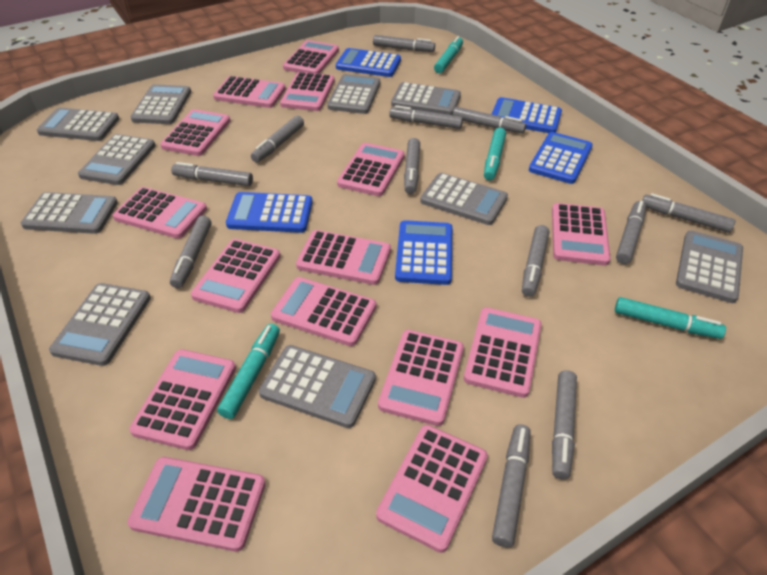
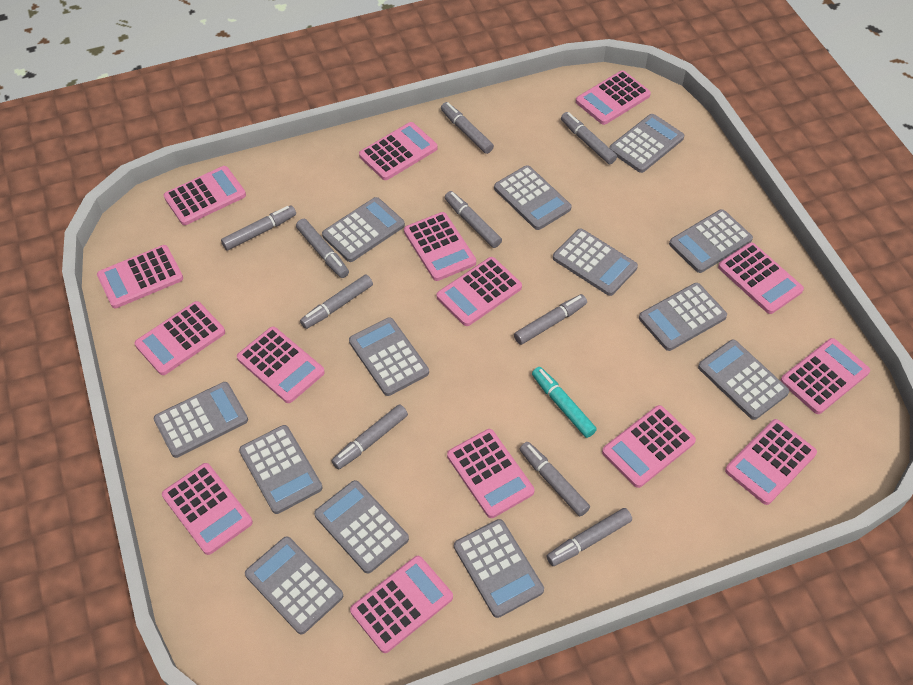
blue calculator: 5 -> 0
grey calculator: 10 -> 13
grey marker: 12 -> 10
turquoise marker: 4 -> 1

